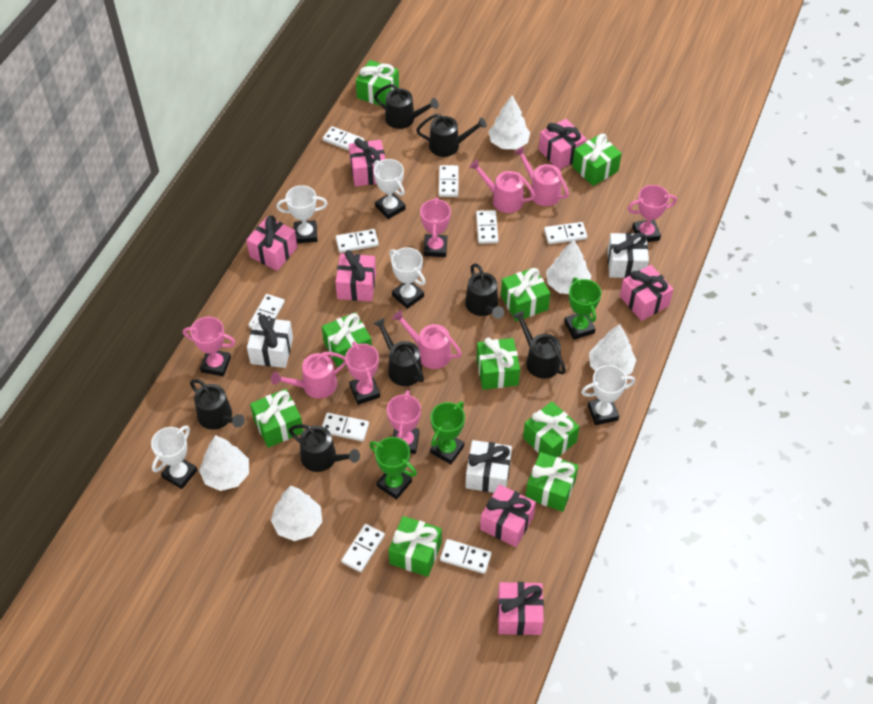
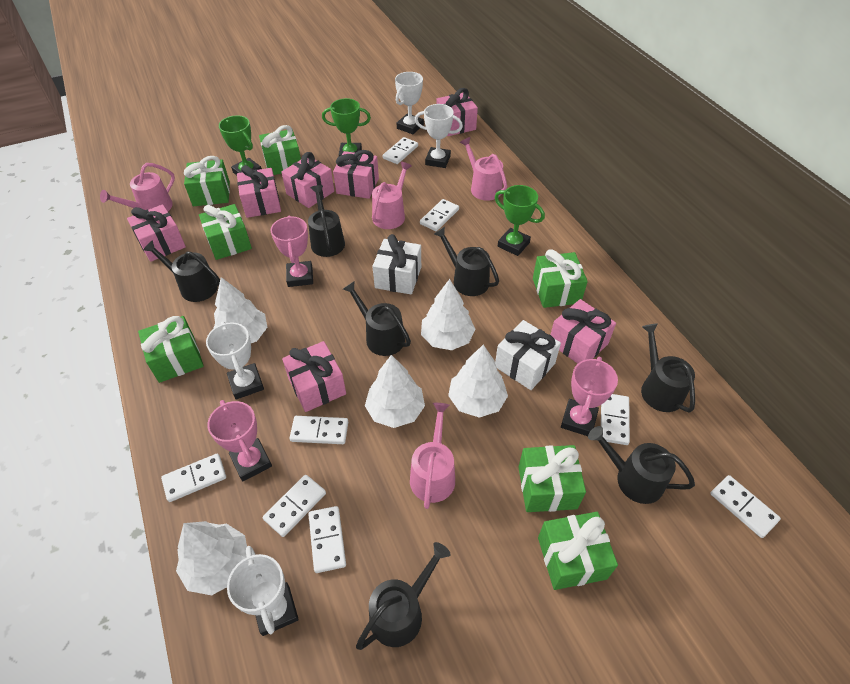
green gift: 9 -> 7
pink trophy: 5 -> 3
white domino: 9 -> 8
white gift: 3 -> 2
white trophy: 5 -> 4

